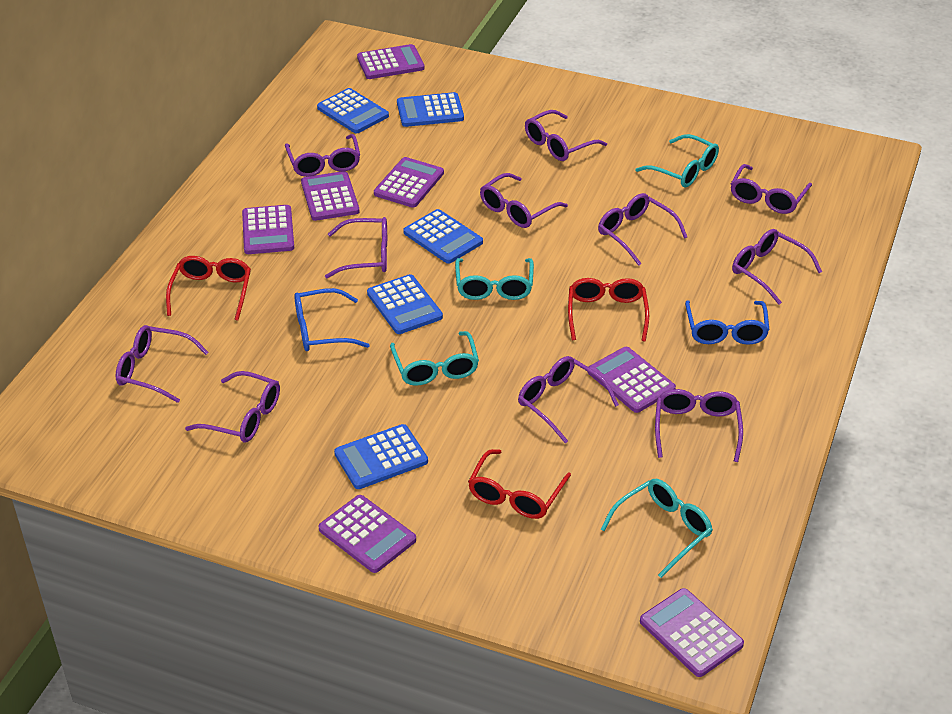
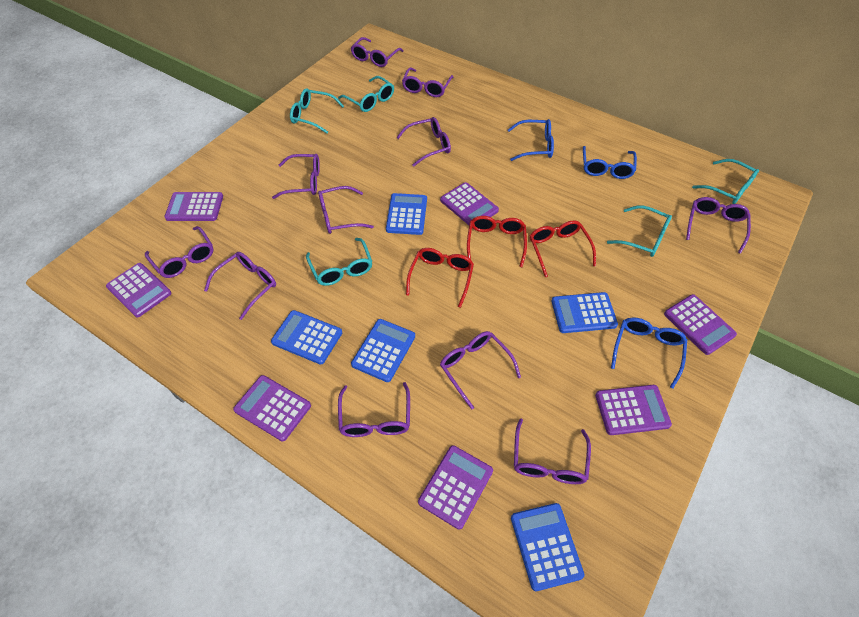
blue glasses: 2 -> 3
turquoise glasses: 4 -> 5

